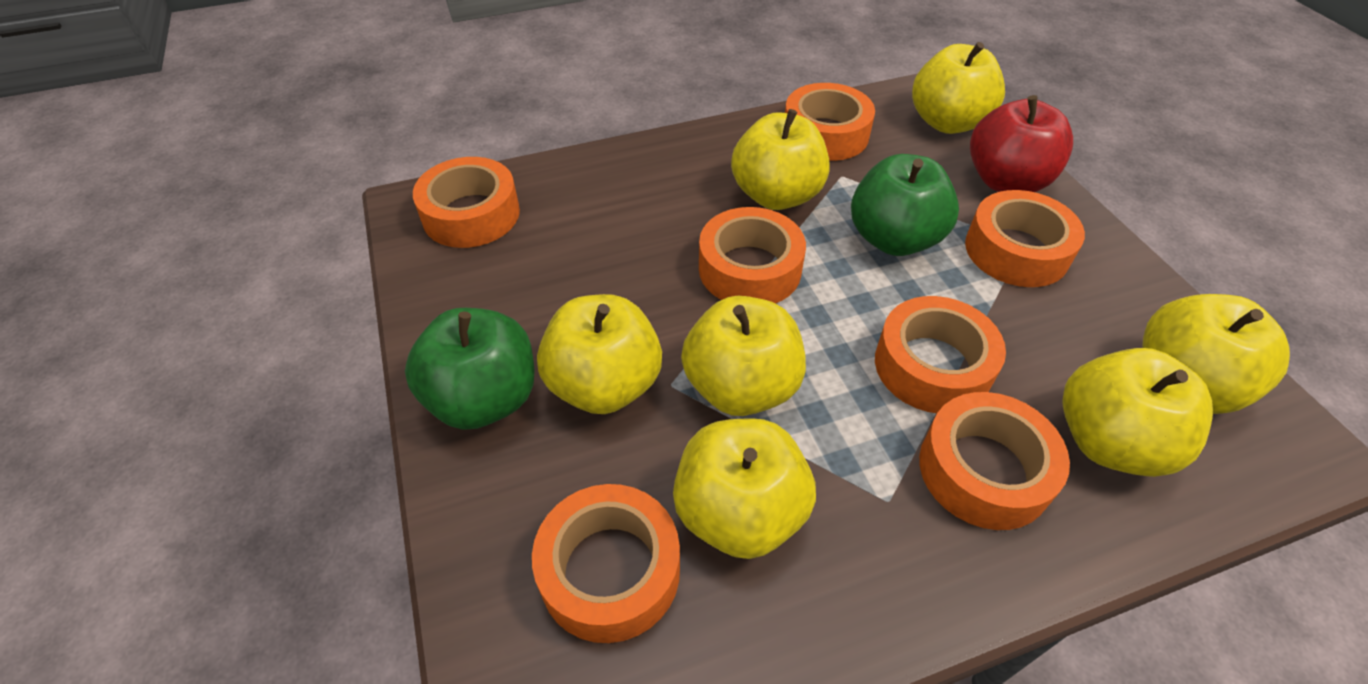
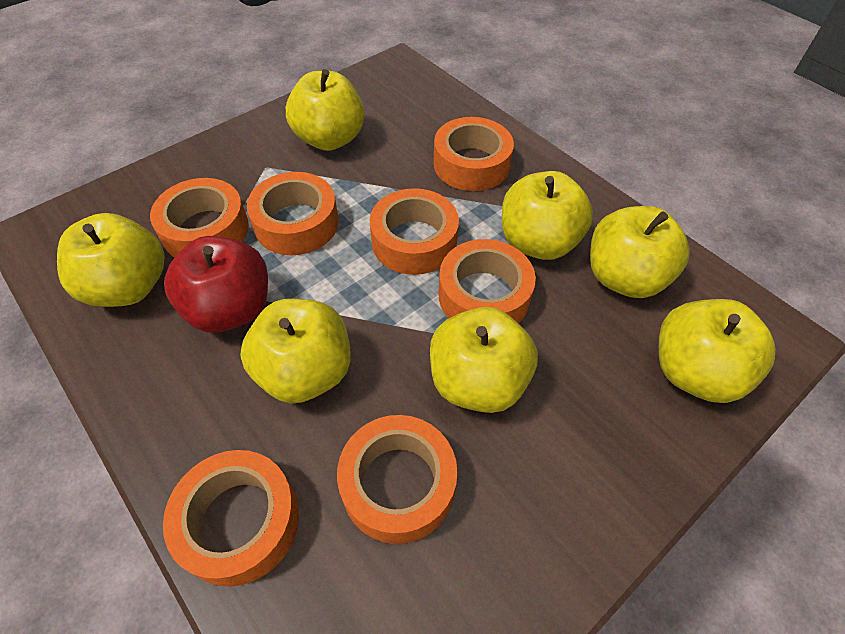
green apple: 2 -> 0

